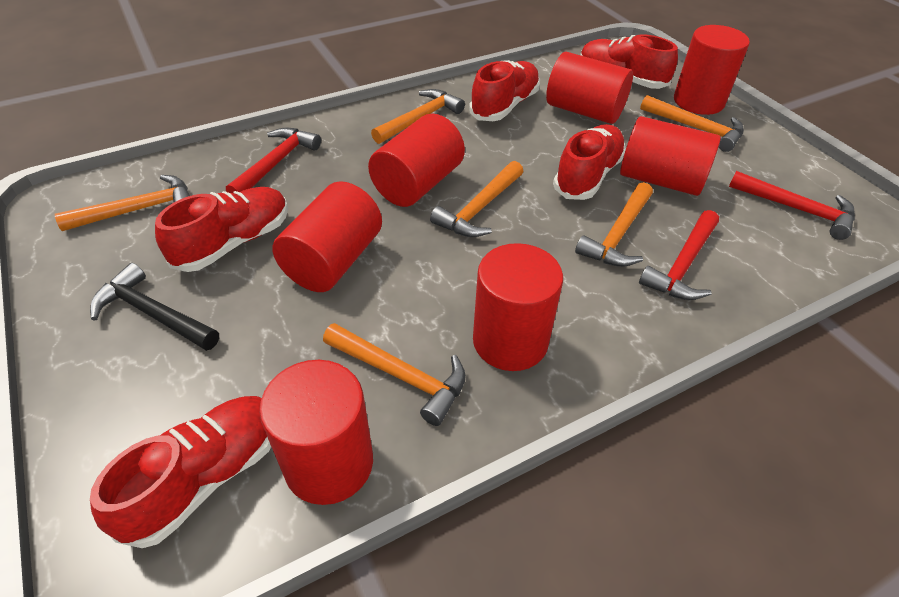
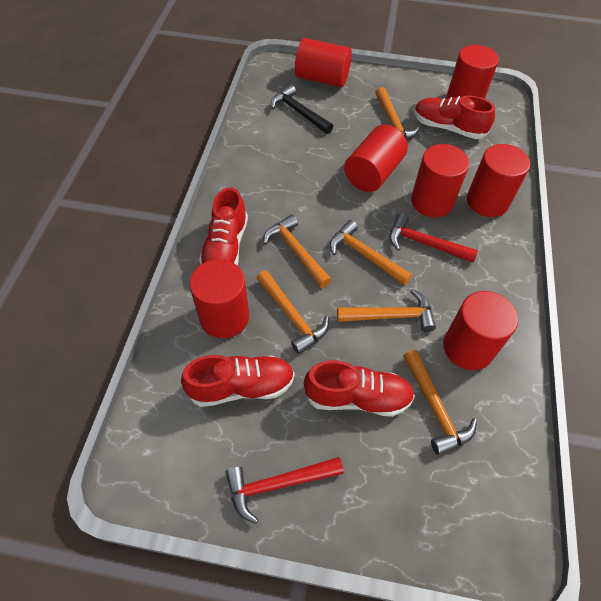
red hammer: 3 -> 2
red shoe: 5 -> 4

